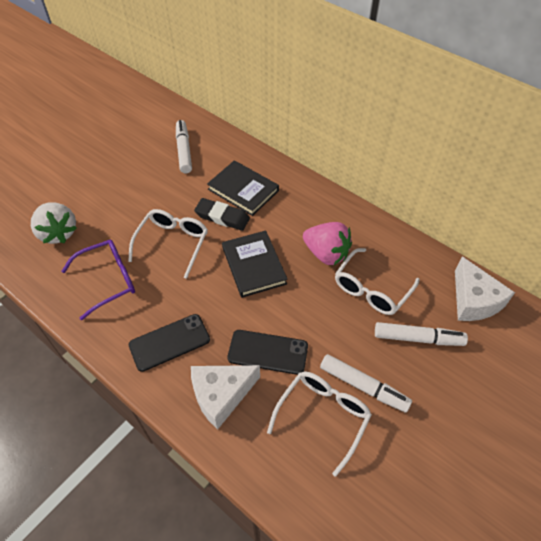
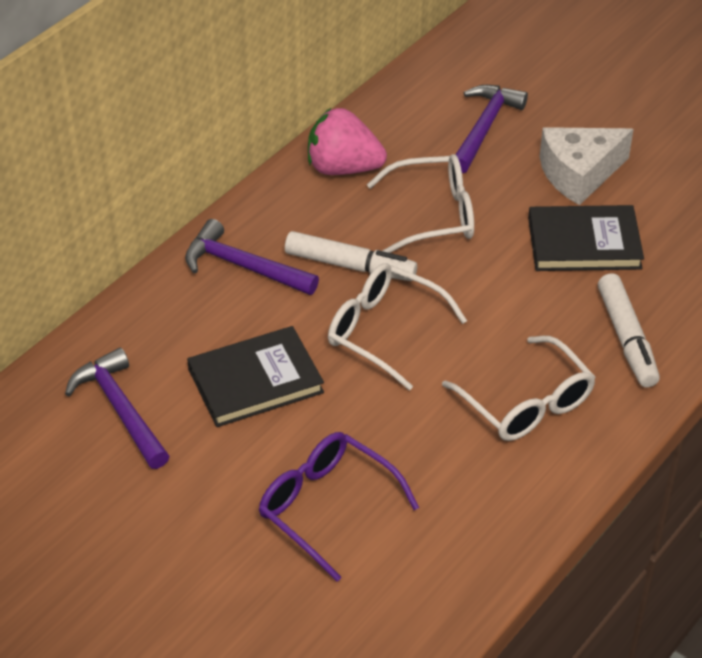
black eraser: 1 -> 0
black phone: 2 -> 0
purple hammer: 0 -> 3
white cheese: 2 -> 1
white marker: 3 -> 2
white strawberry: 1 -> 0

